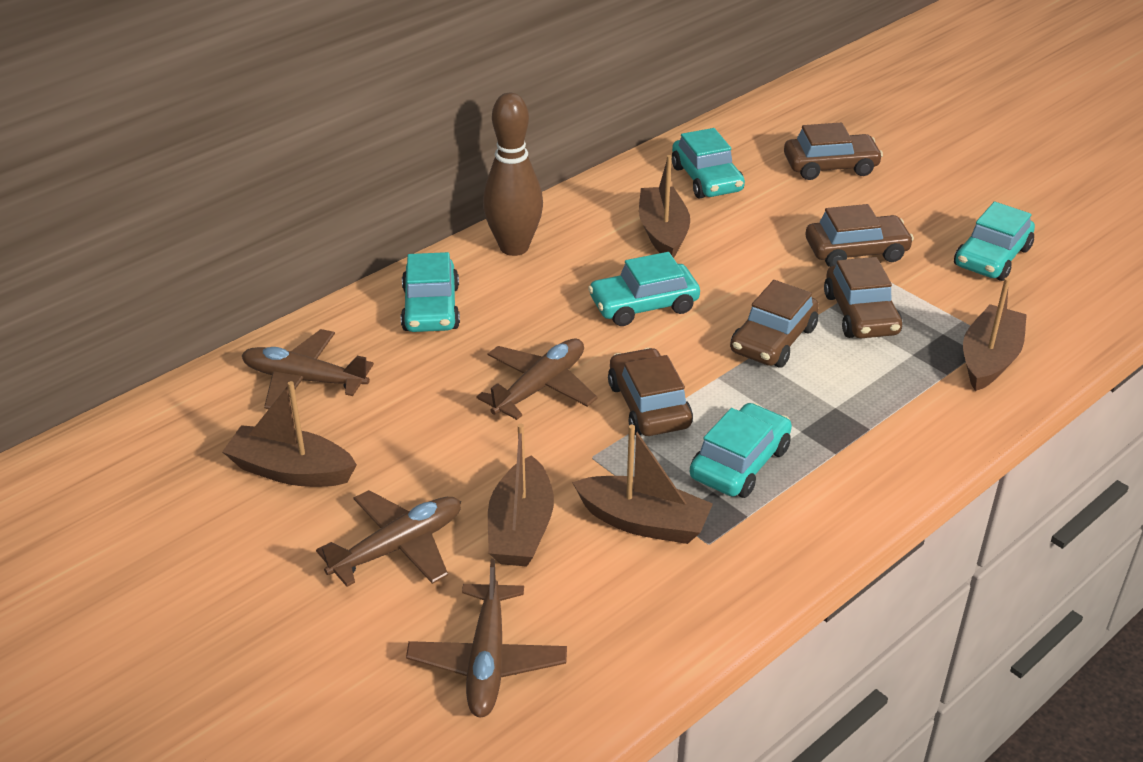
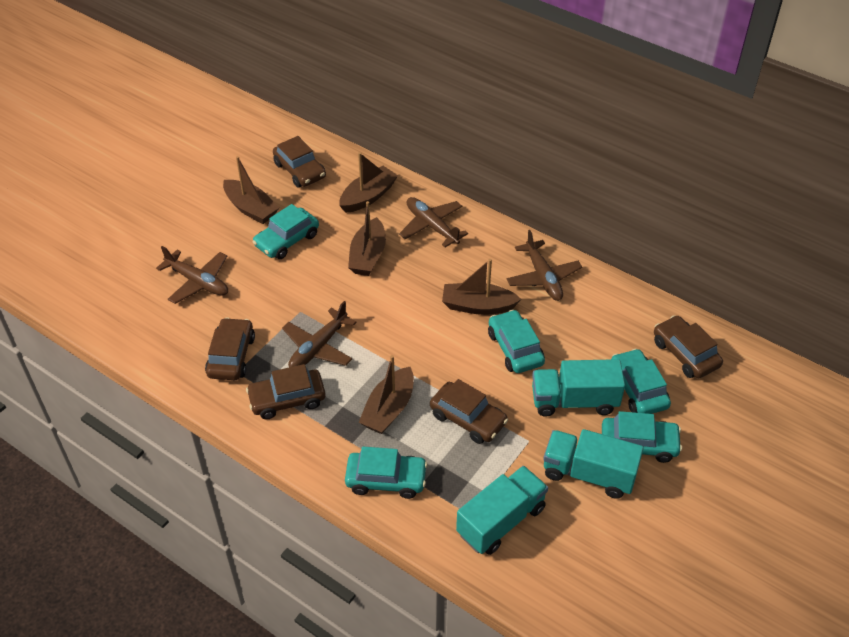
brown bowling pin: 1 -> 0
turquoise truck: 0 -> 3

